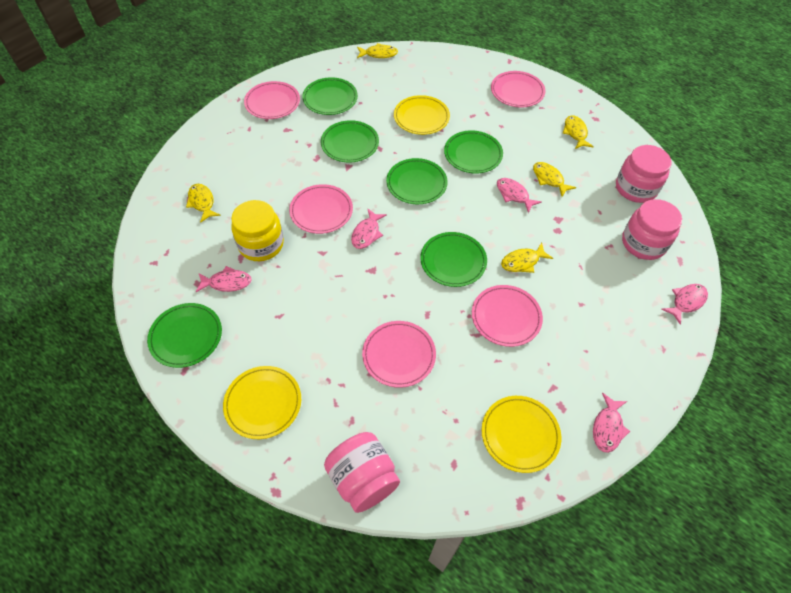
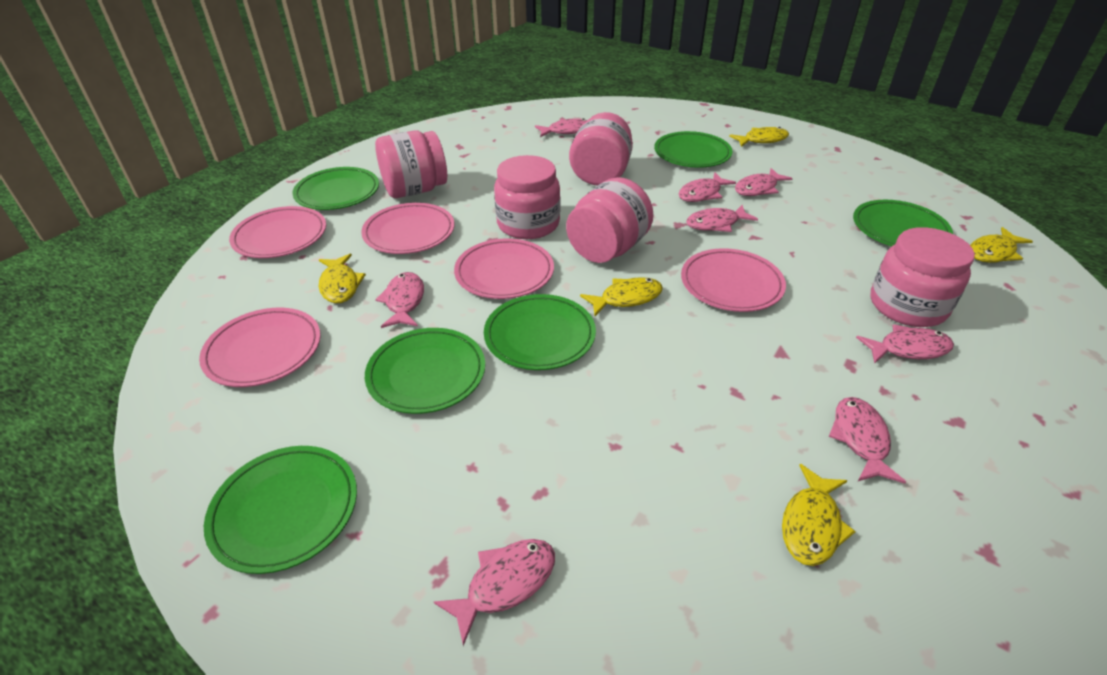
pink fish: 5 -> 8
pink jar: 3 -> 5
yellow jar: 1 -> 0
yellow plate: 3 -> 0

